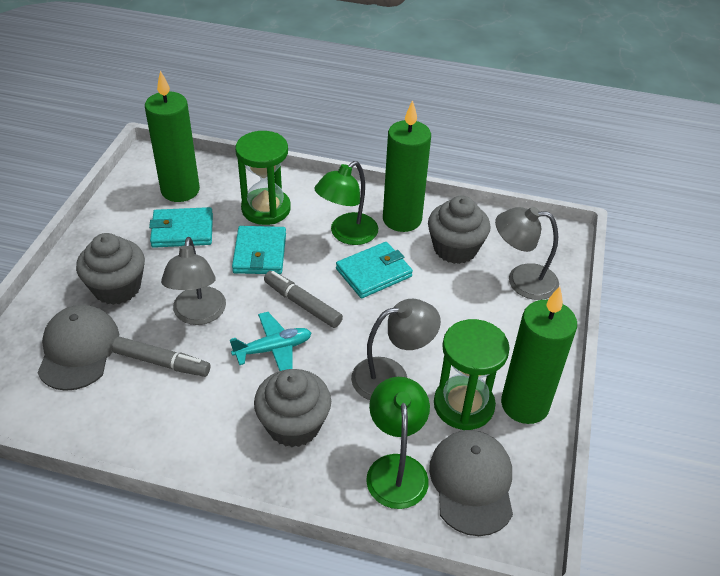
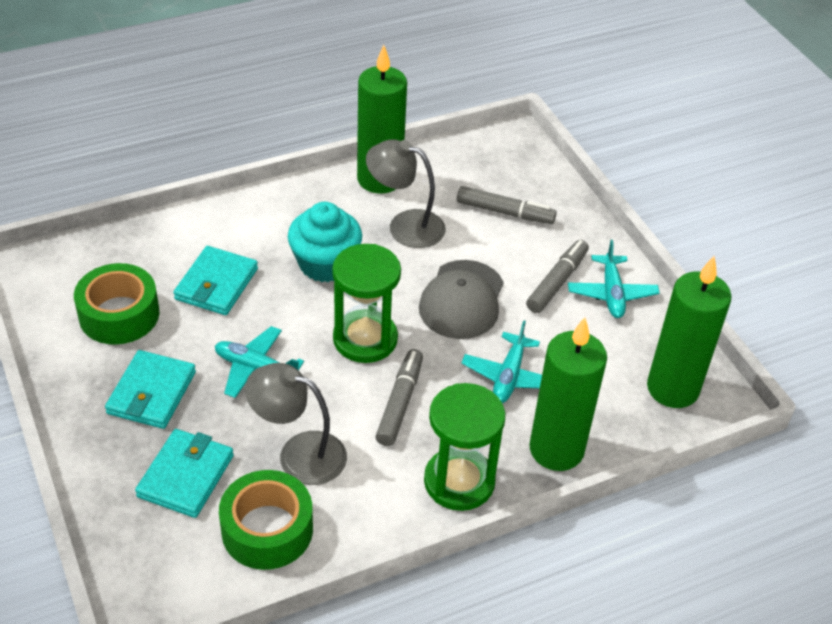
green lamp: 2 -> 0
green tape: 0 -> 2
grey cap: 2 -> 1
grey cupcake: 3 -> 0
grey lamp: 3 -> 2
grey marker: 2 -> 3
turquoise cupcake: 0 -> 1
turquoise plane: 1 -> 3

